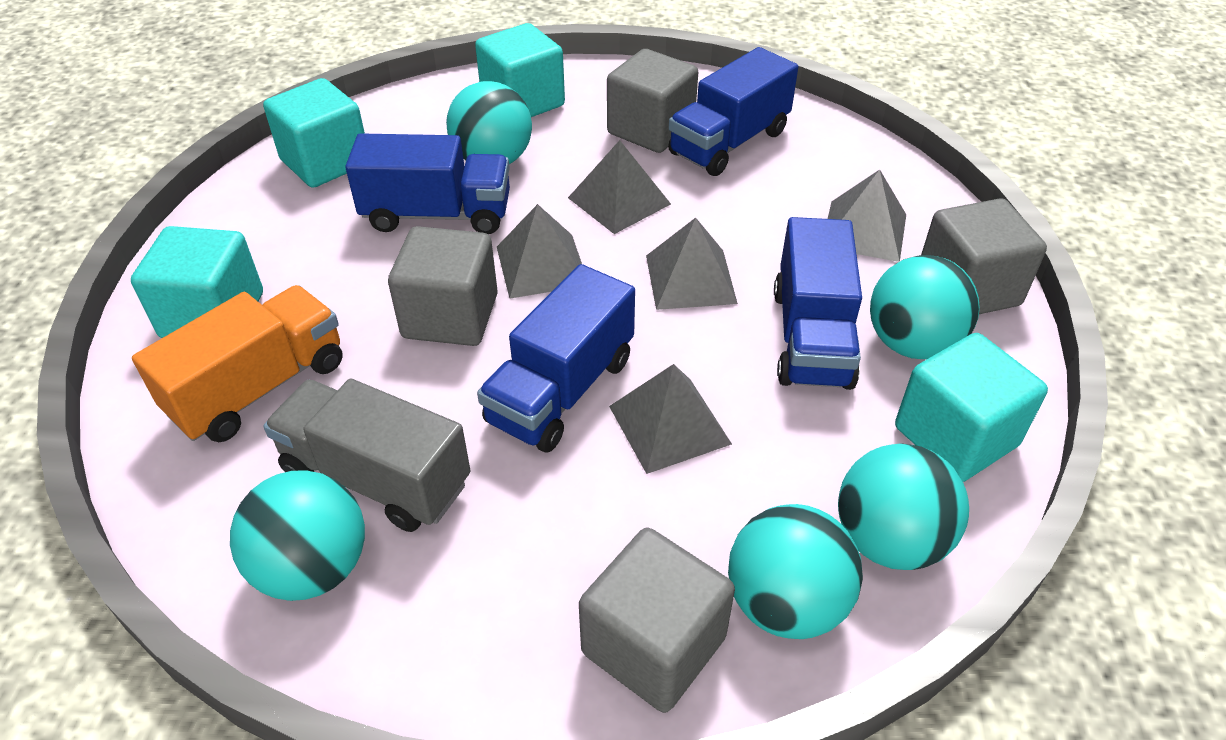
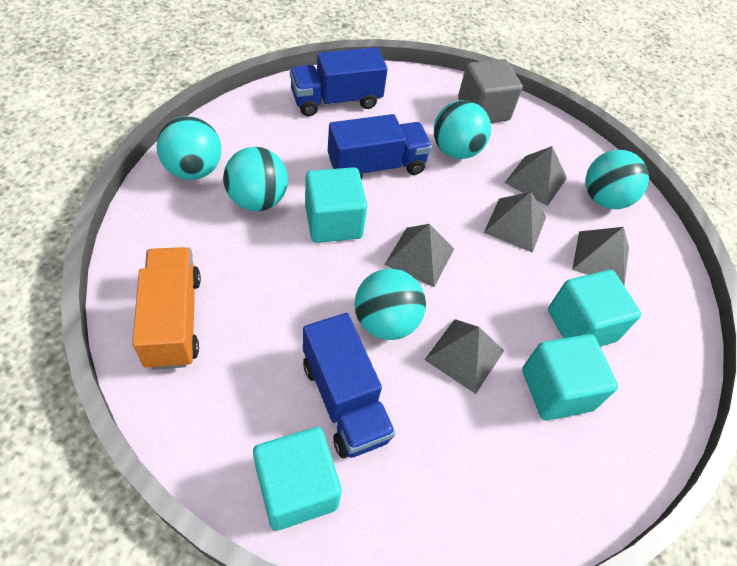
blue truck: 4 -> 3
grey cube: 4 -> 1
grey truck: 1 -> 0

